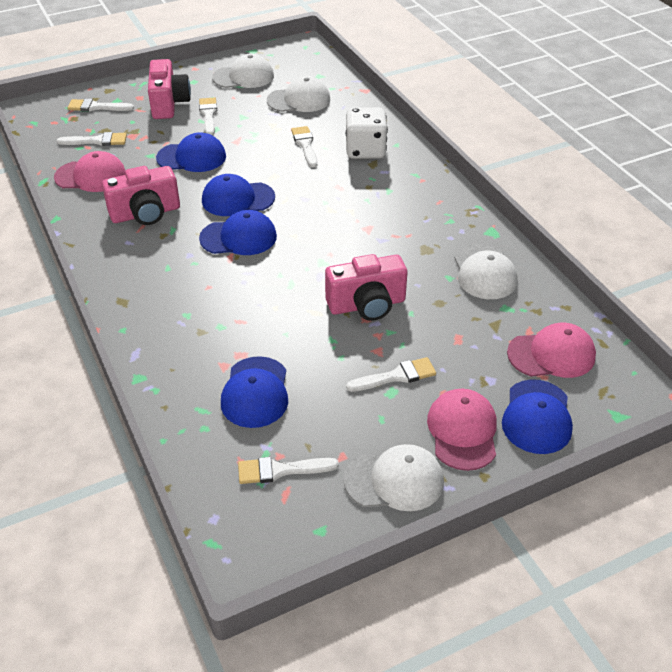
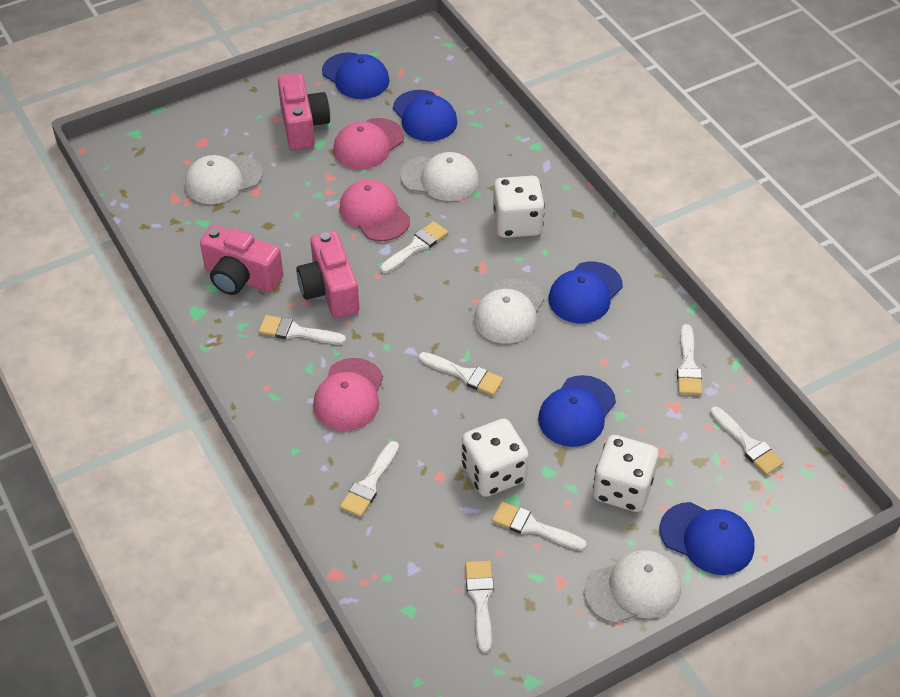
white brush: 6 -> 8
white dice: 1 -> 3

